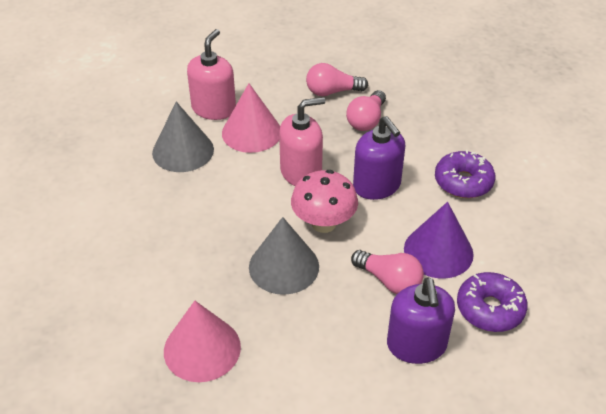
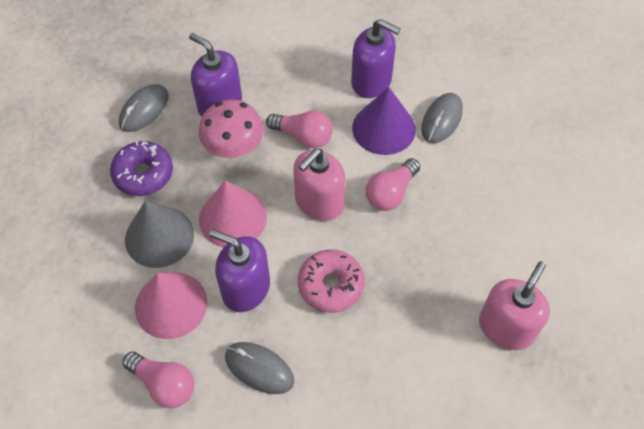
grey cone: 2 -> 1
grey mouse: 0 -> 3
pink donut: 0 -> 1
purple donut: 2 -> 1
purple soap dispenser: 2 -> 3

